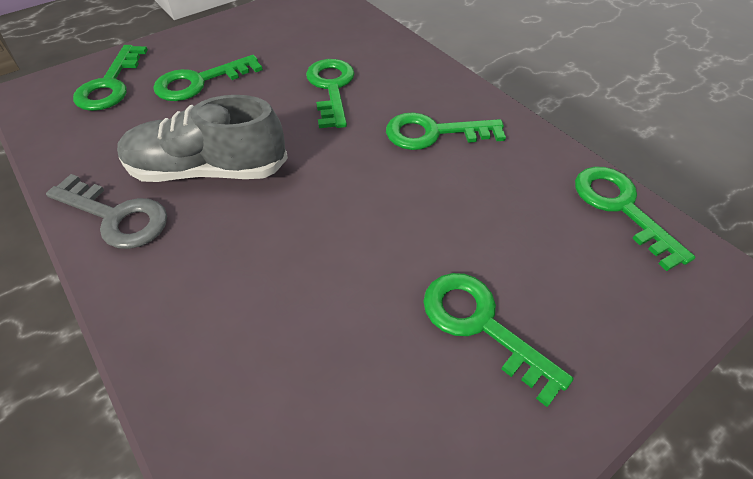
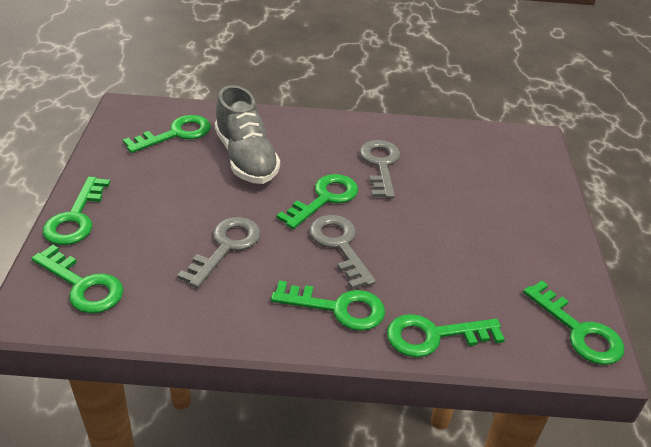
green key: 6 -> 7
grey key: 1 -> 3

